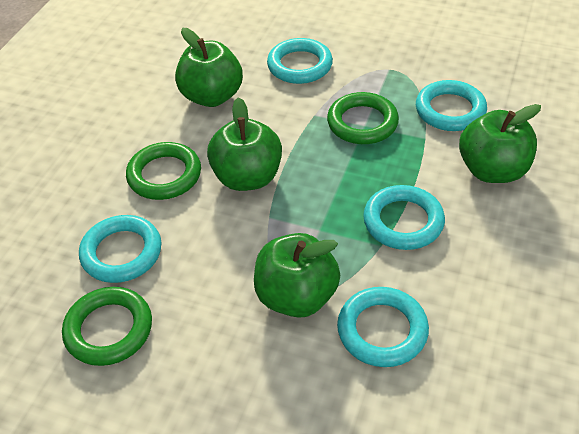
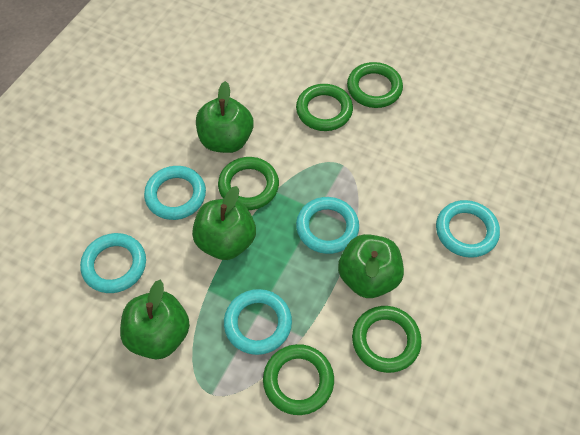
green ring: 3 -> 5

